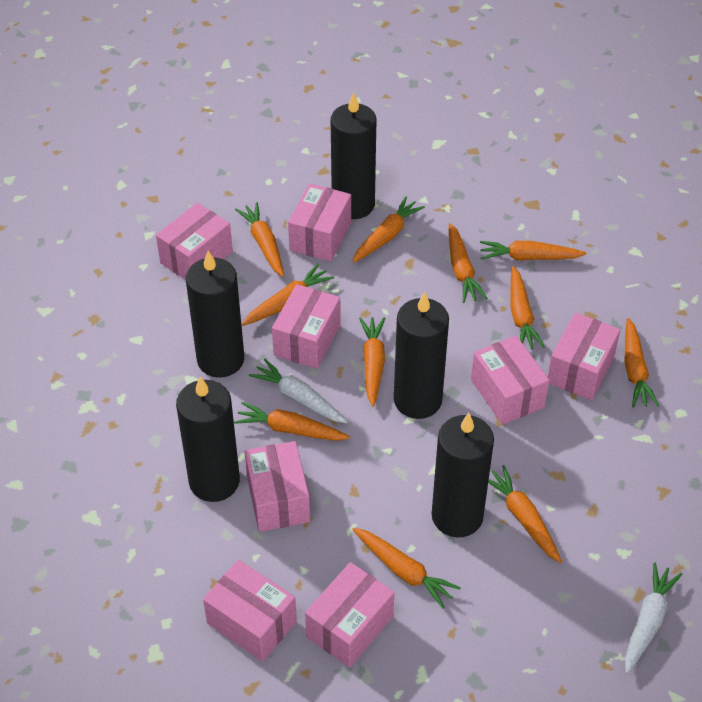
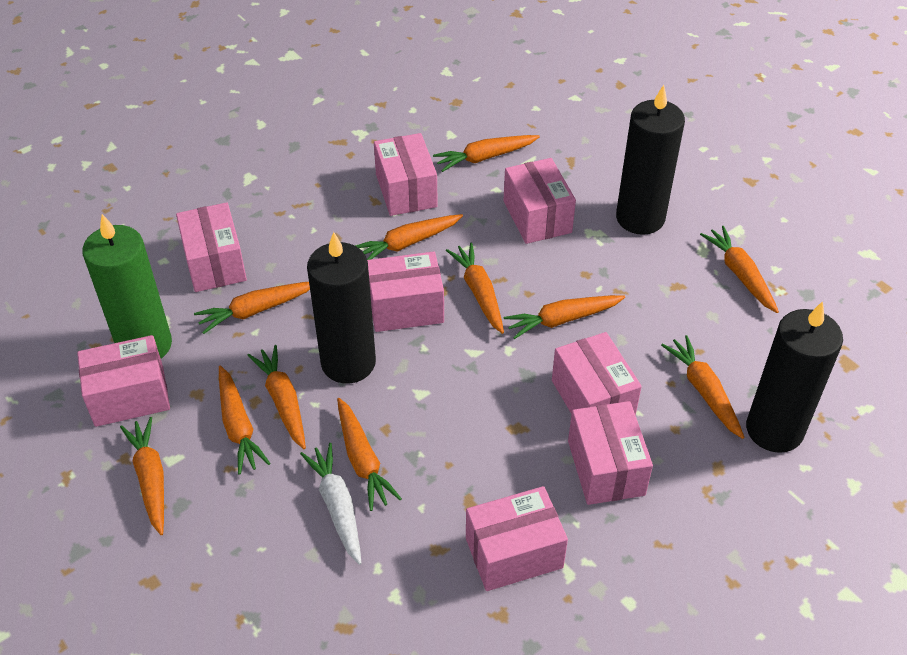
black candle: 5 -> 3
green candle: 0 -> 1
white carrot: 2 -> 1

